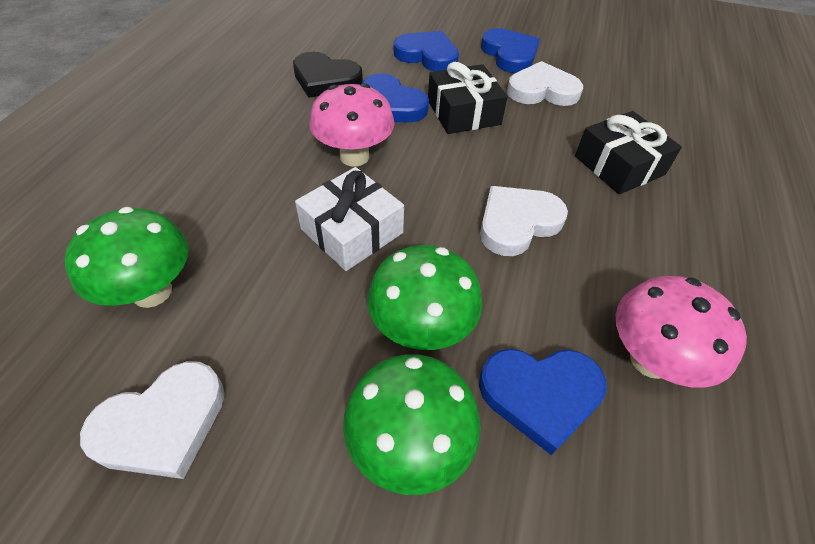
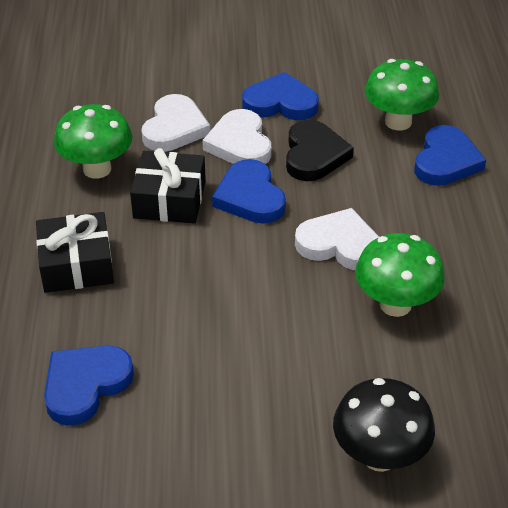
black mushroom: 0 -> 1
pink mushroom: 2 -> 0
white gift: 1 -> 0

